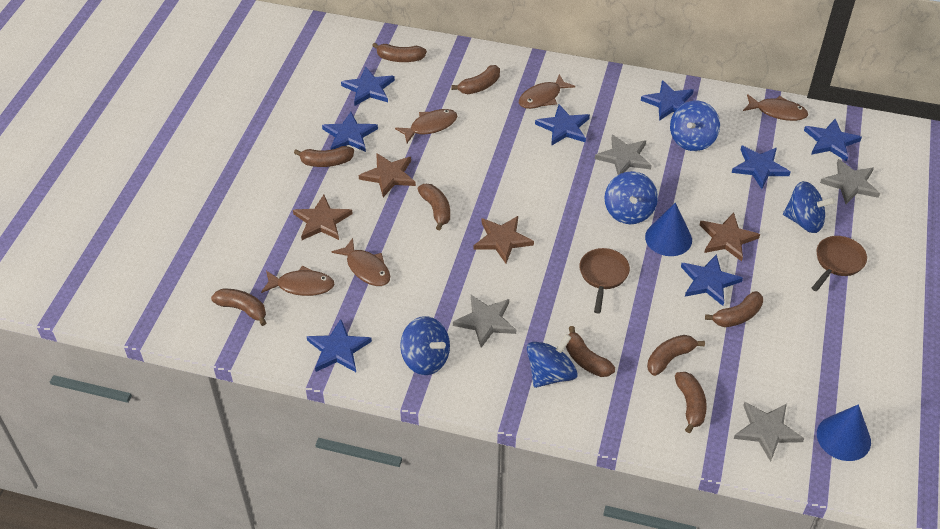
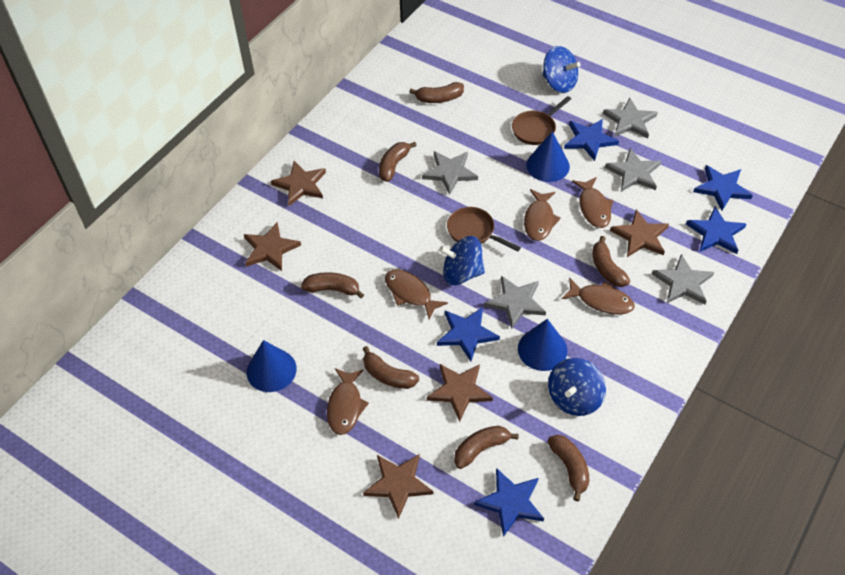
blue cone: 2 -> 3
blue spinning top: 5 -> 3
blue star: 8 -> 5
brown banana: 9 -> 7
brown star: 4 -> 5
grey star: 4 -> 5

